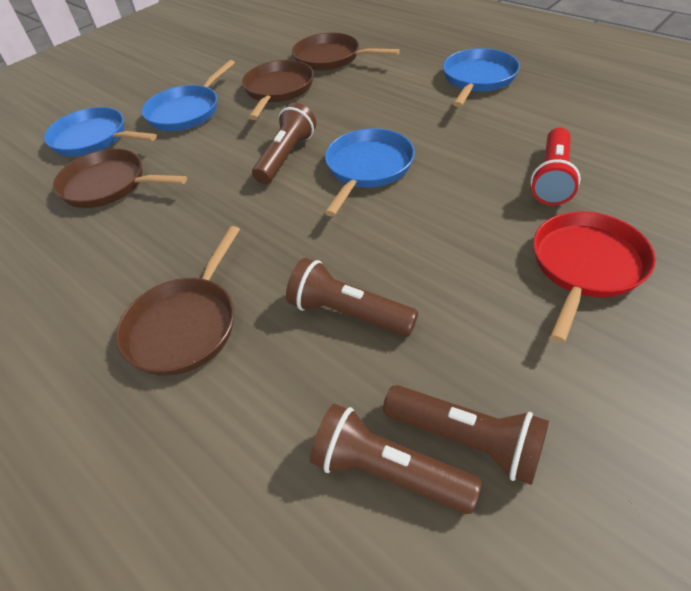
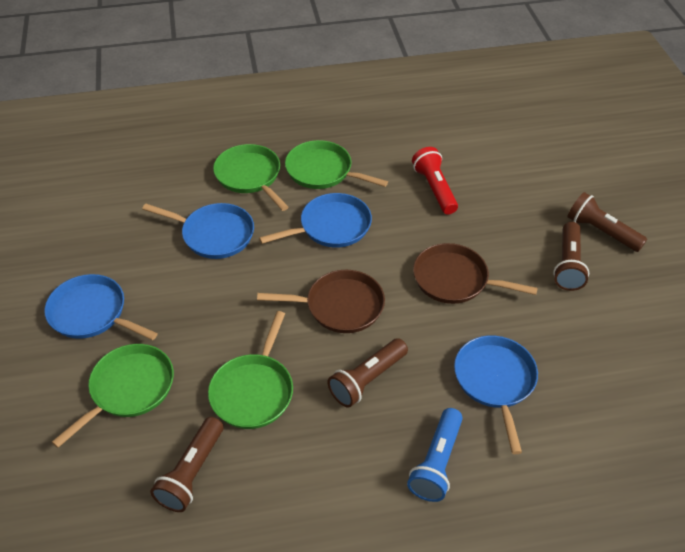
blue flashlight: 0 -> 1
brown pan: 4 -> 2
green pan: 0 -> 4
red pan: 1 -> 0

